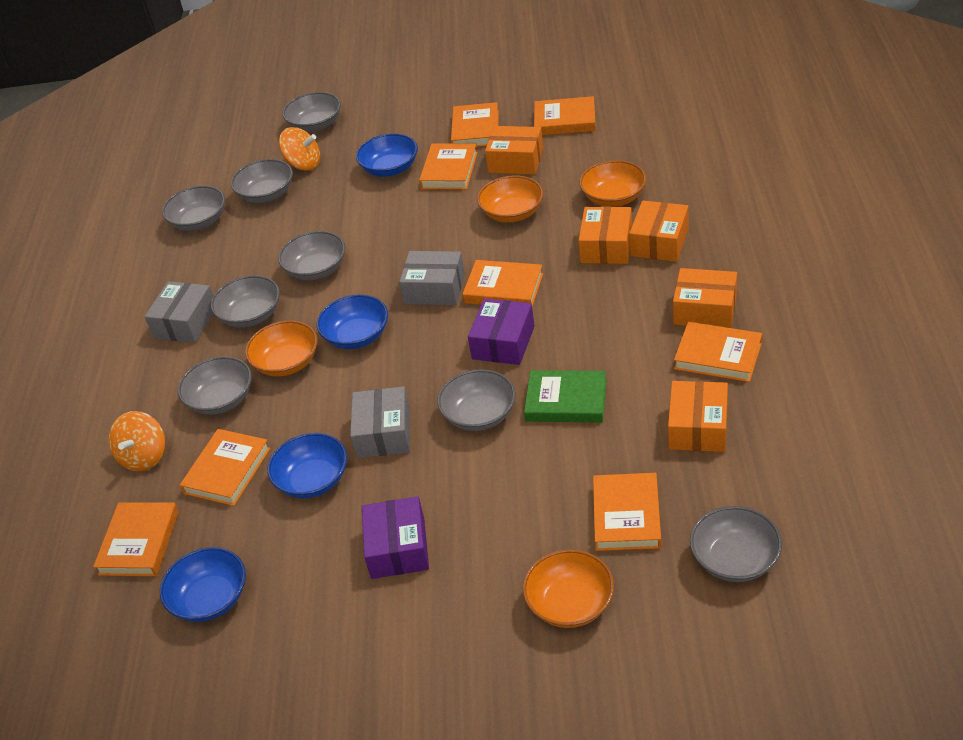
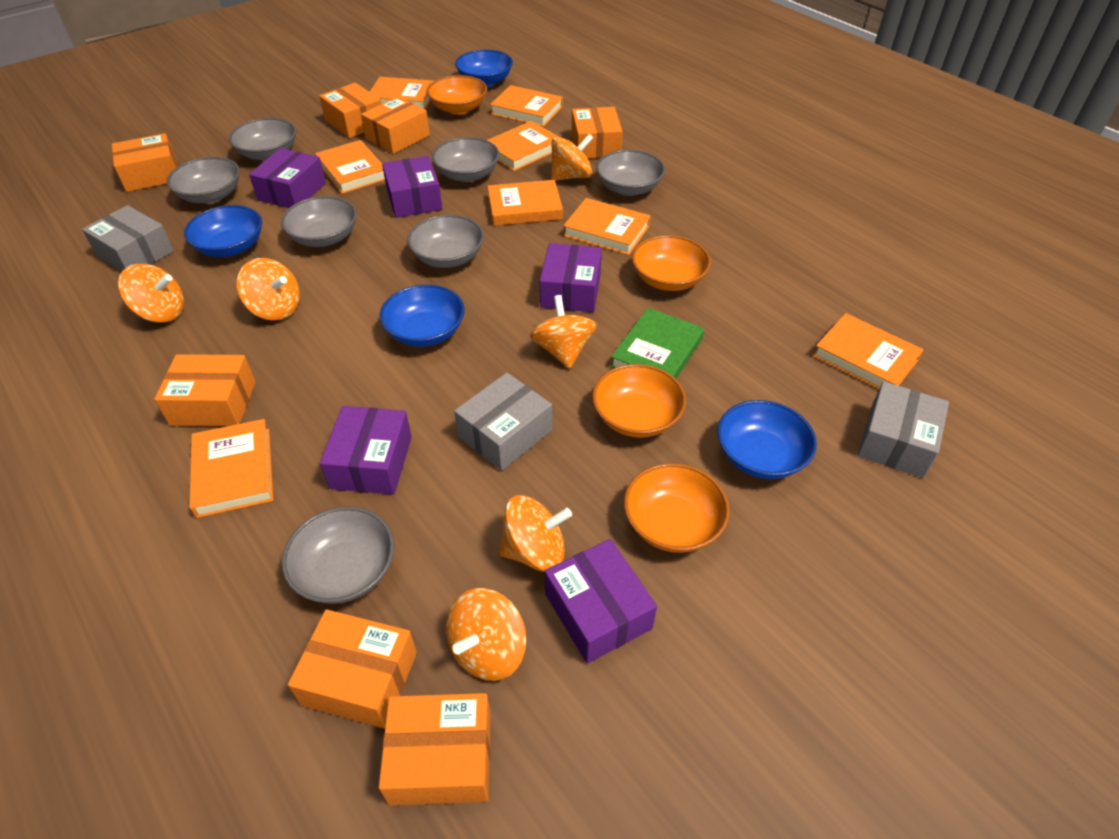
grey bowl: 8 -> 7
orange box: 5 -> 7
orange spinning top: 2 -> 6
purple box: 2 -> 5

